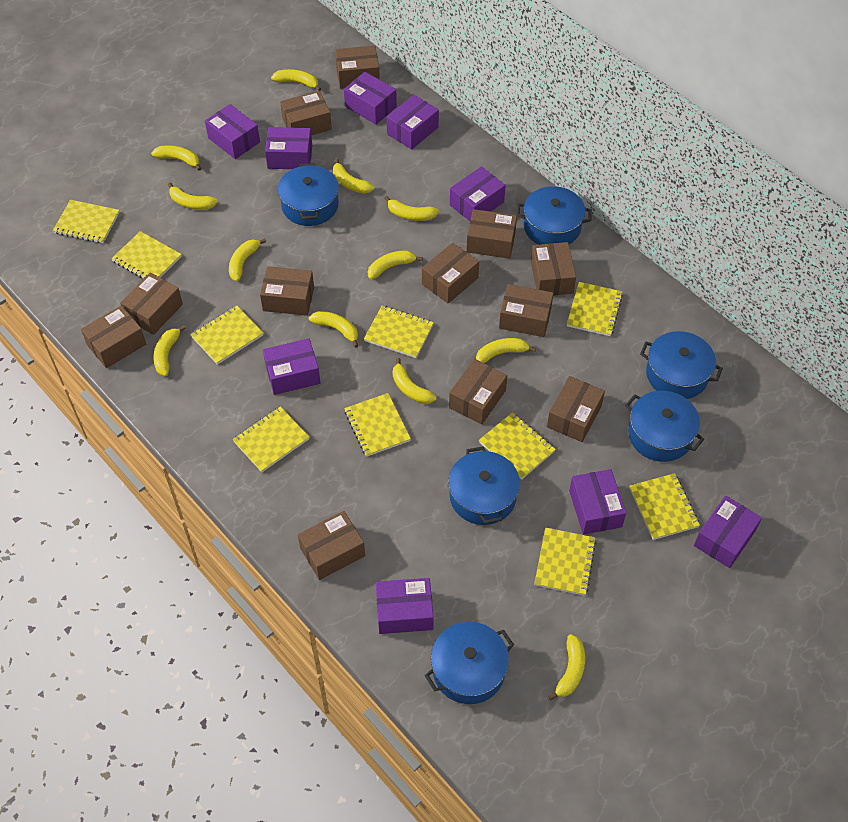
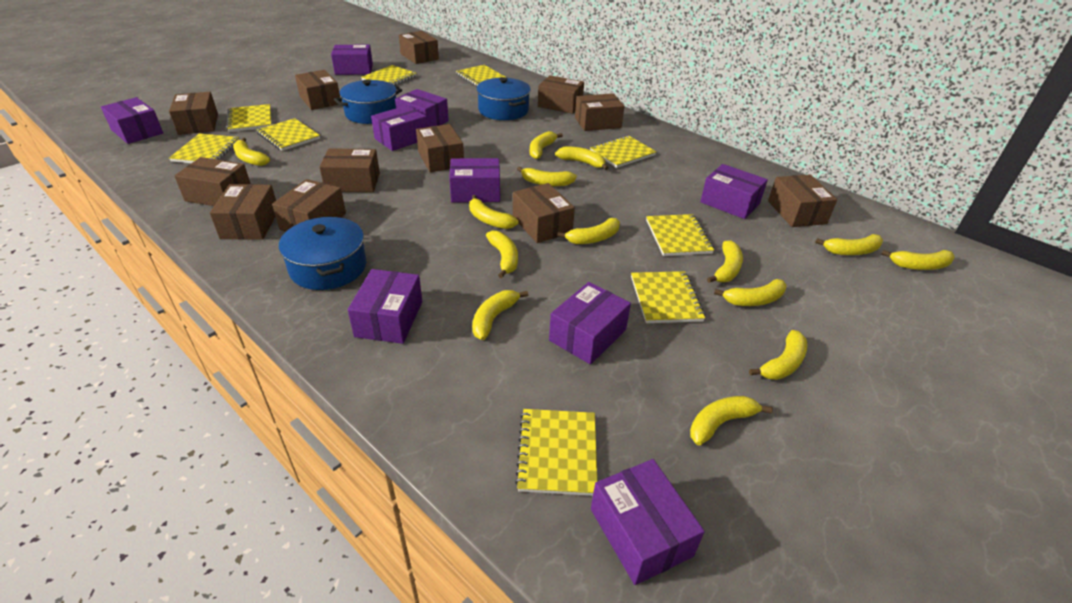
blue pot: 6 -> 3
yellow banana: 12 -> 14
yellow notebook: 10 -> 9

